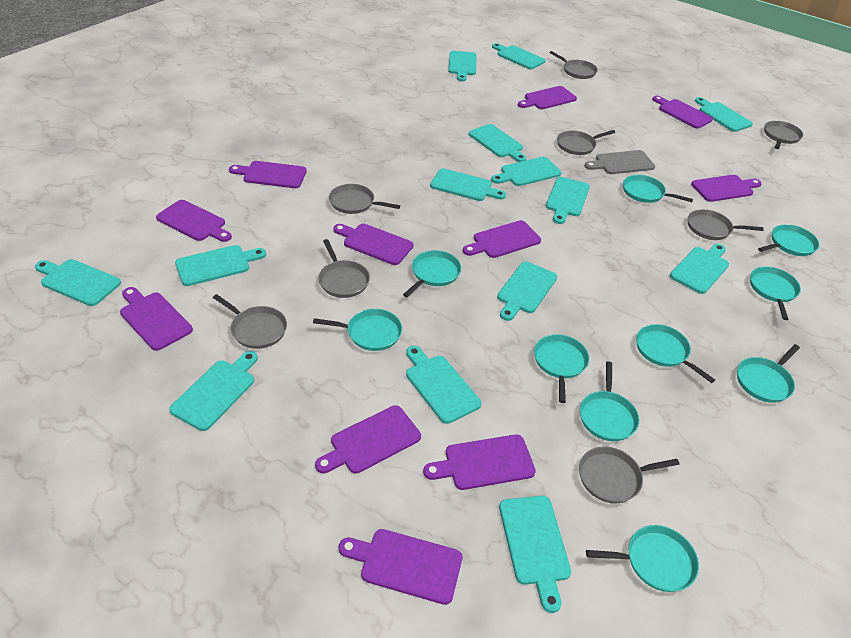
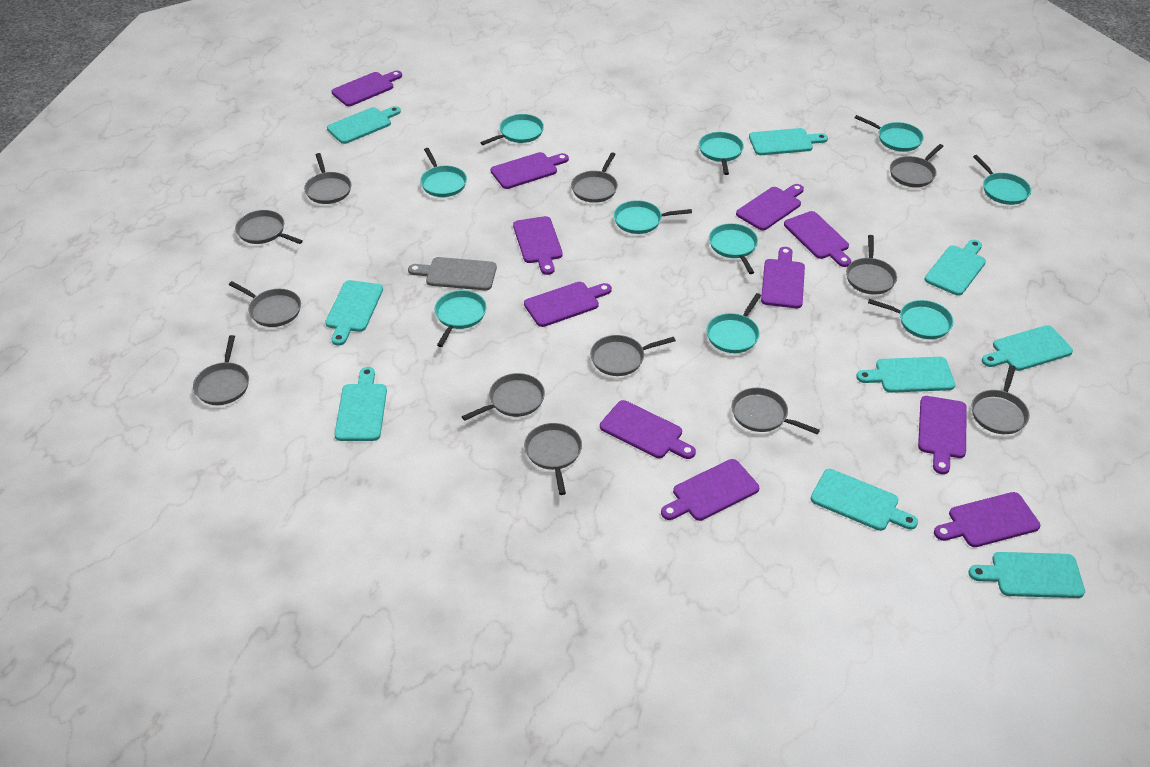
grey pan: 8 -> 12
turquoise cutting board: 14 -> 9

